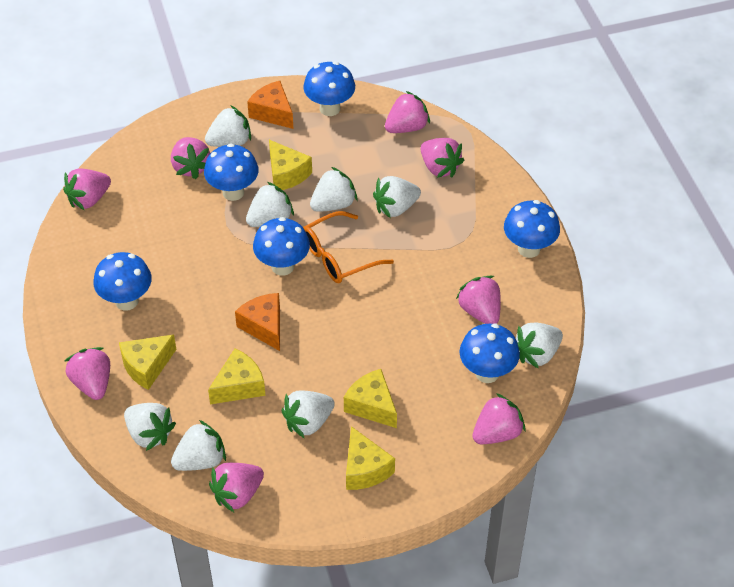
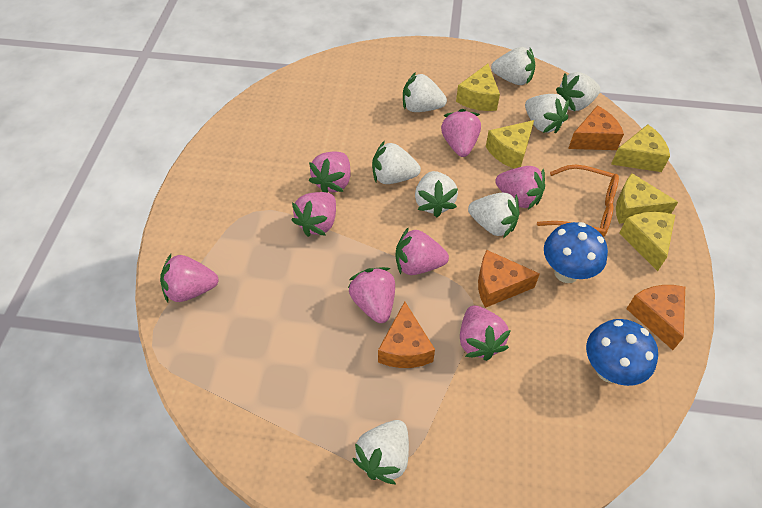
blue mushroom: 6 -> 2
orange cheese: 2 -> 4

